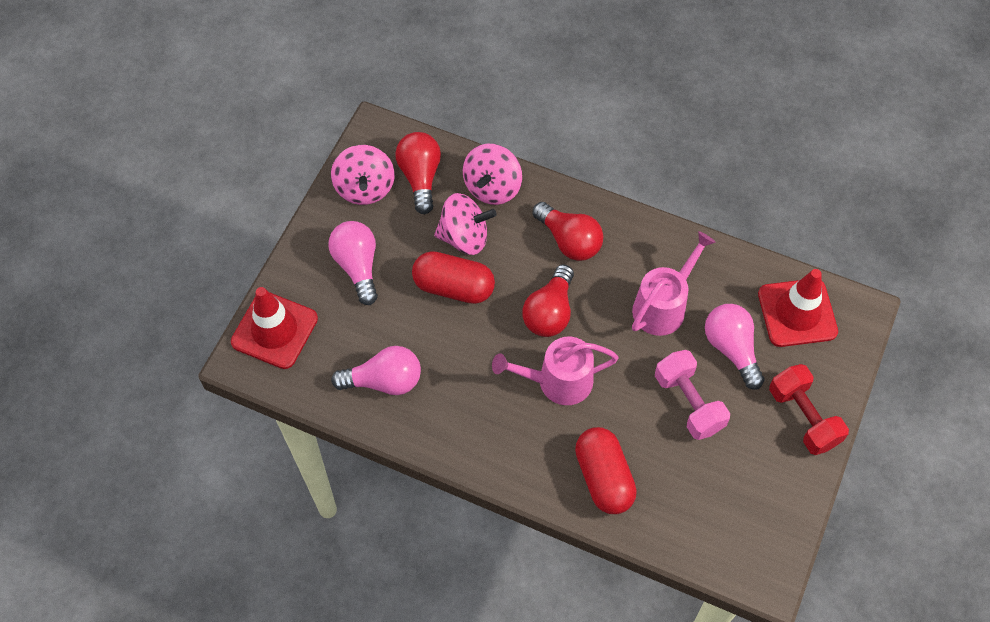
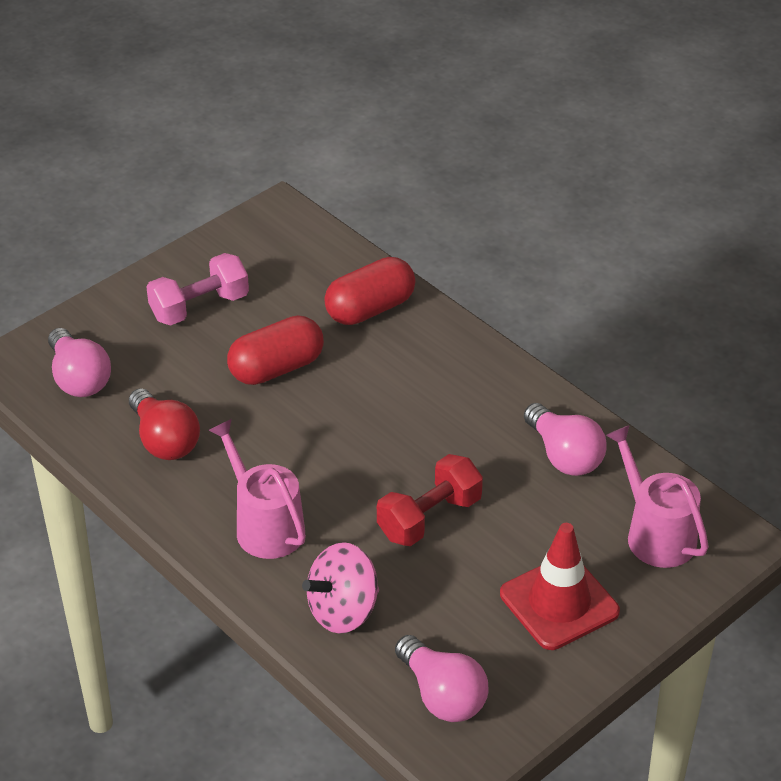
pink spinning top: 3 -> 1
red light bulb: 3 -> 1
red traffic cone: 2 -> 1

